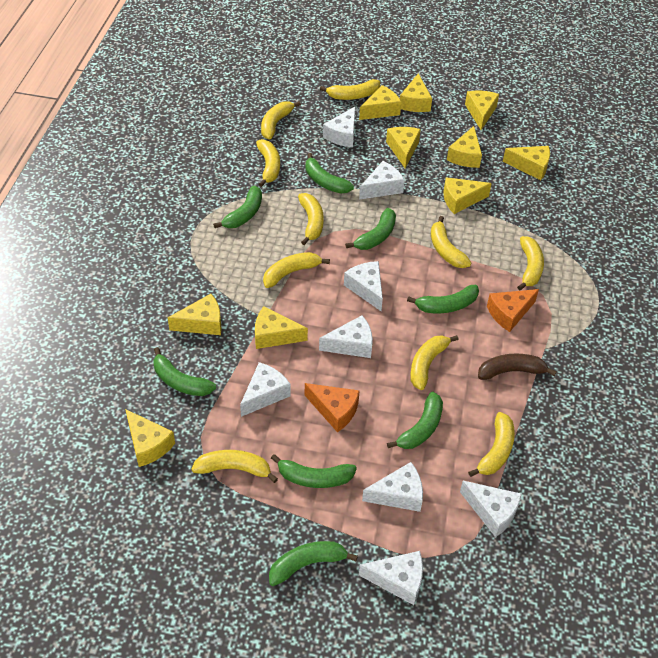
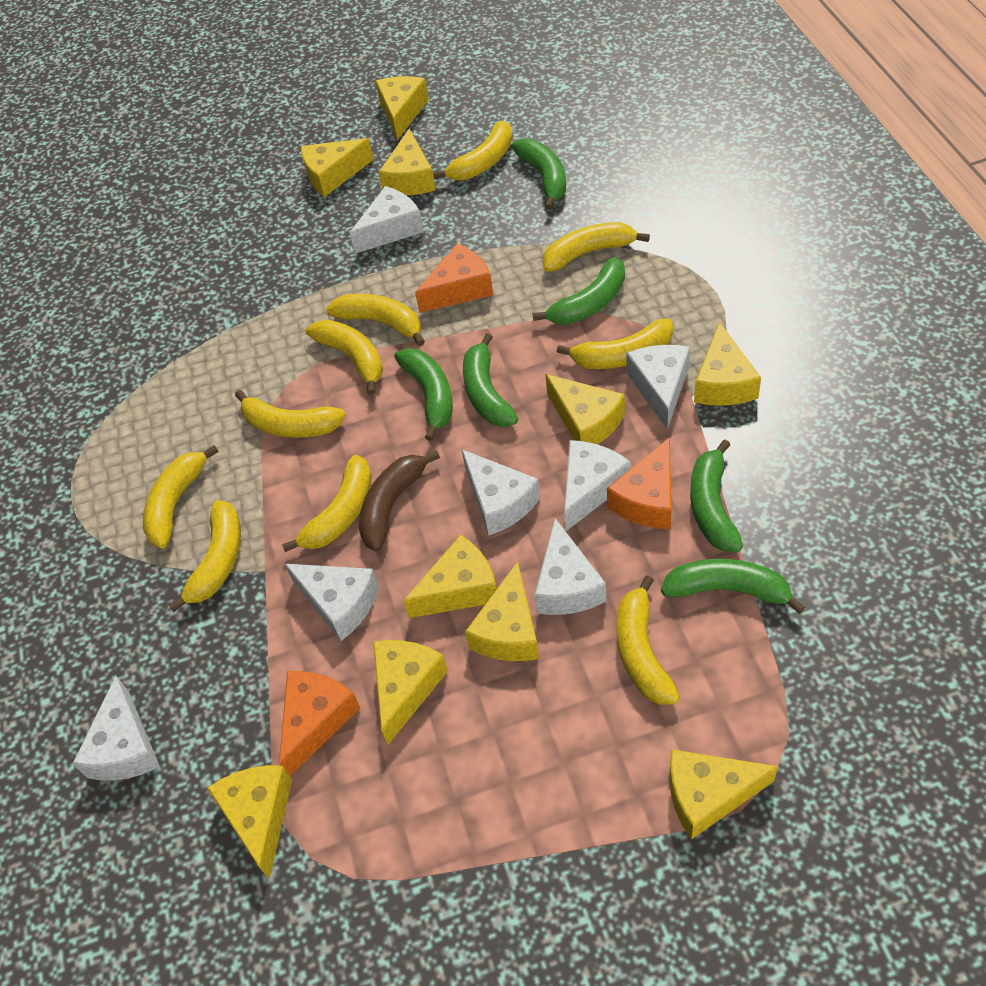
green banana: 8 -> 6
orange cheese: 2 -> 3
white cheese: 8 -> 7

